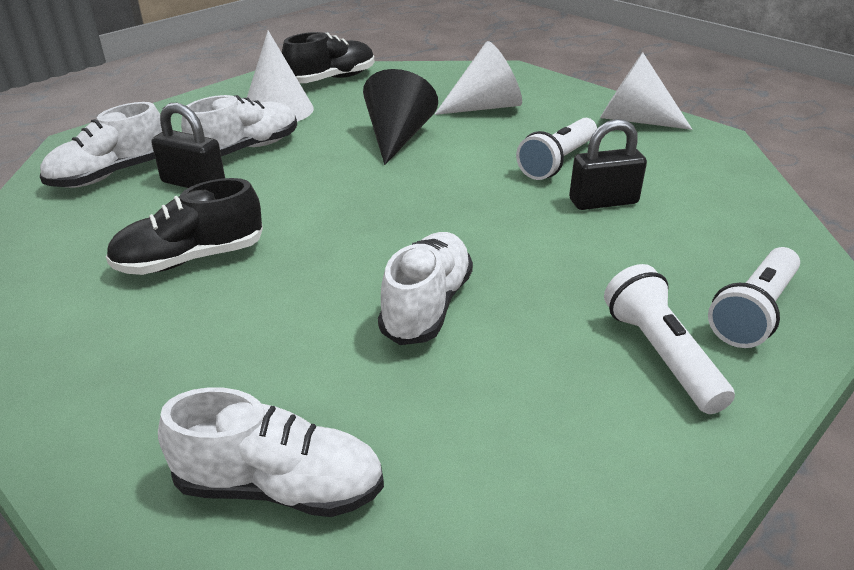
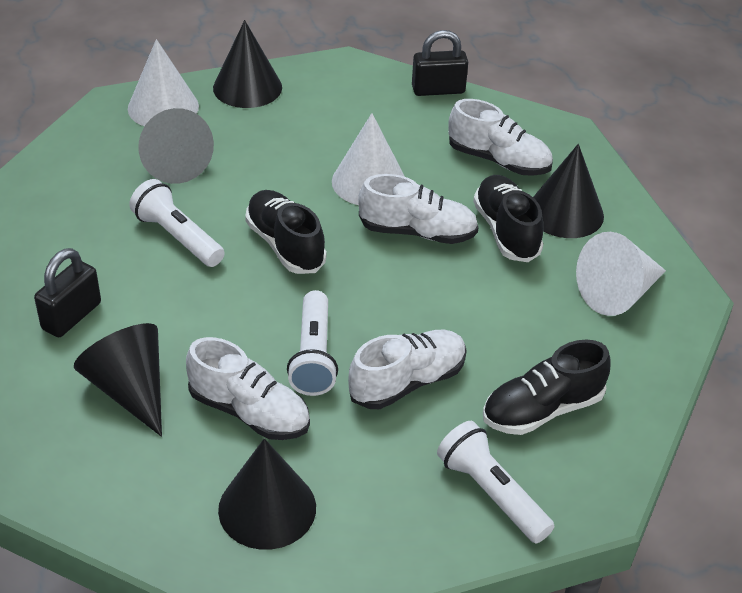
black cone: 1 -> 4
black shoe: 2 -> 3
grey cone: 0 -> 1

